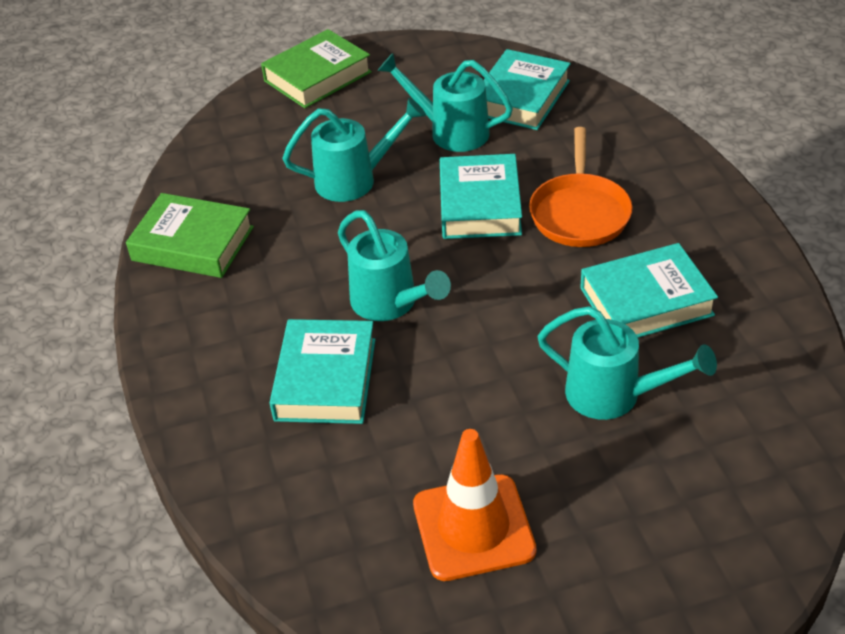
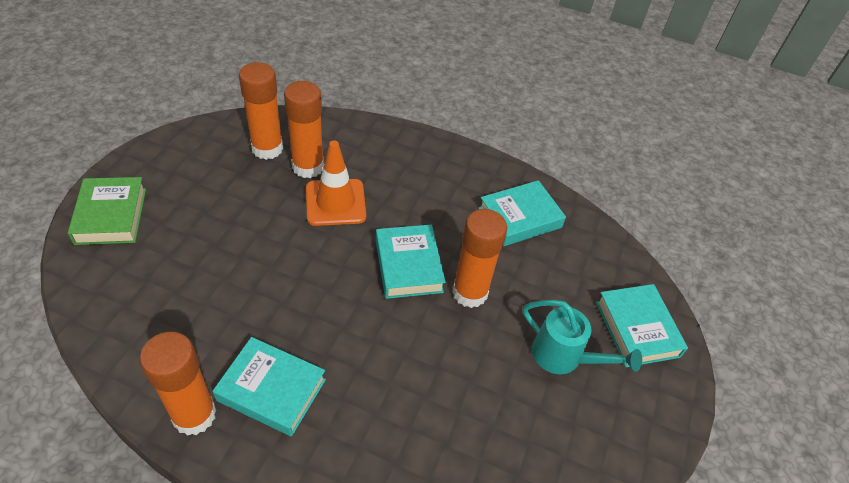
green book: 2 -> 1
orange glue stick: 0 -> 4
orange pan: 1 -> 0
turquoise watering can: 4 -> 1

